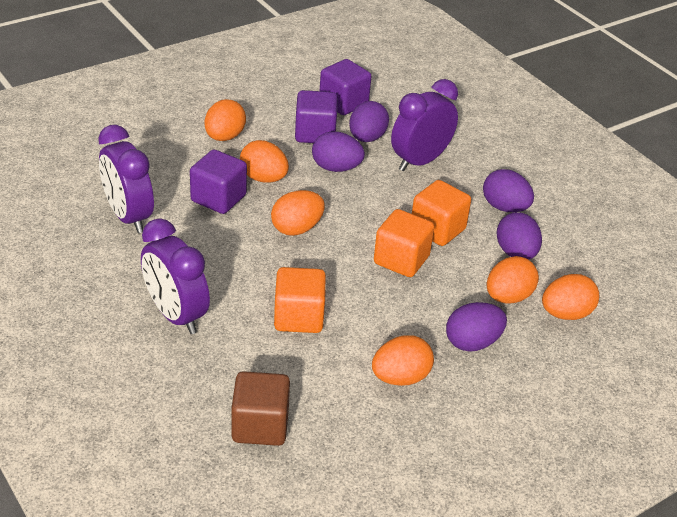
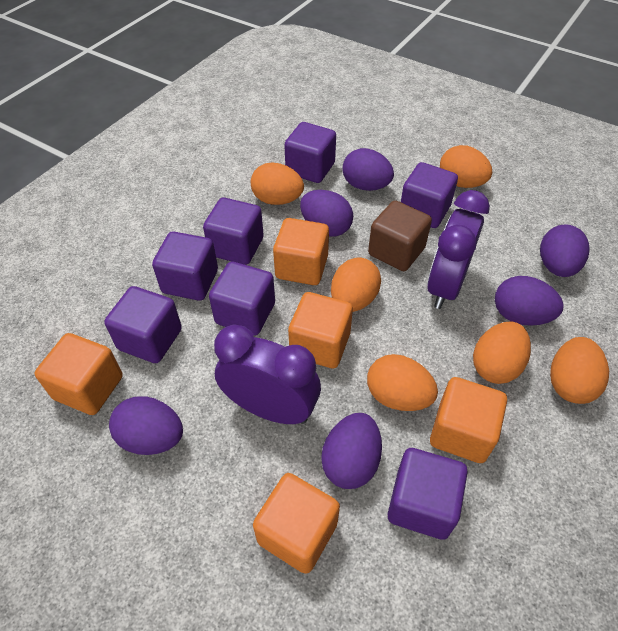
orange cube: 3 -> 5
purple clock: 3 -> 2
purple cube: 3 -> 7
purple egg: 5 -> 6

